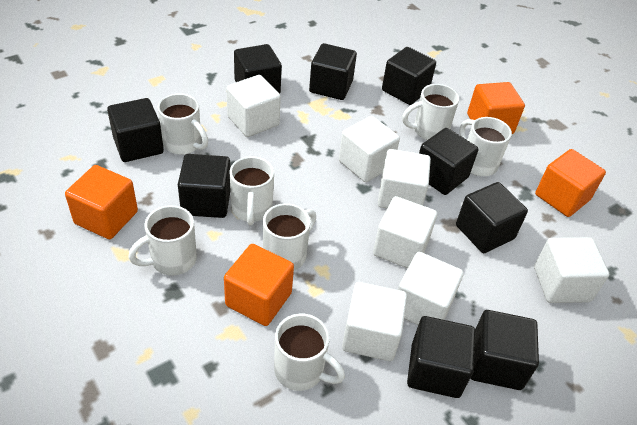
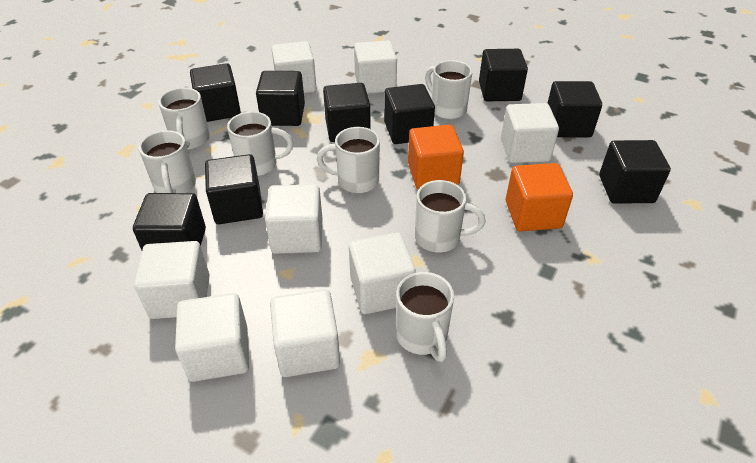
orange cube: 4 -> 2
white cube: 7 -> 8

